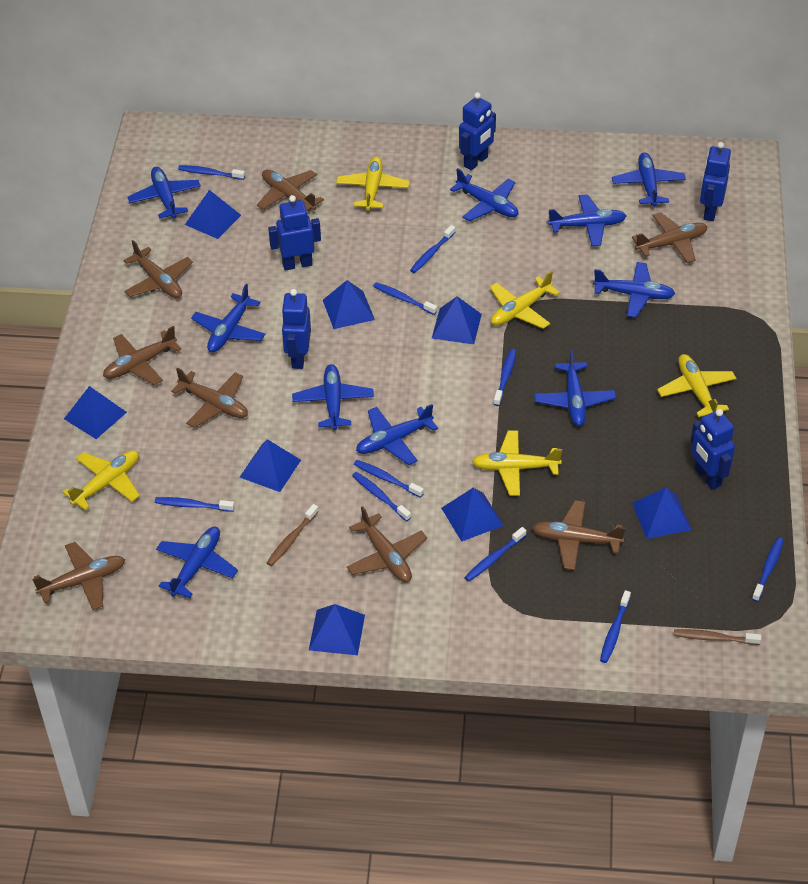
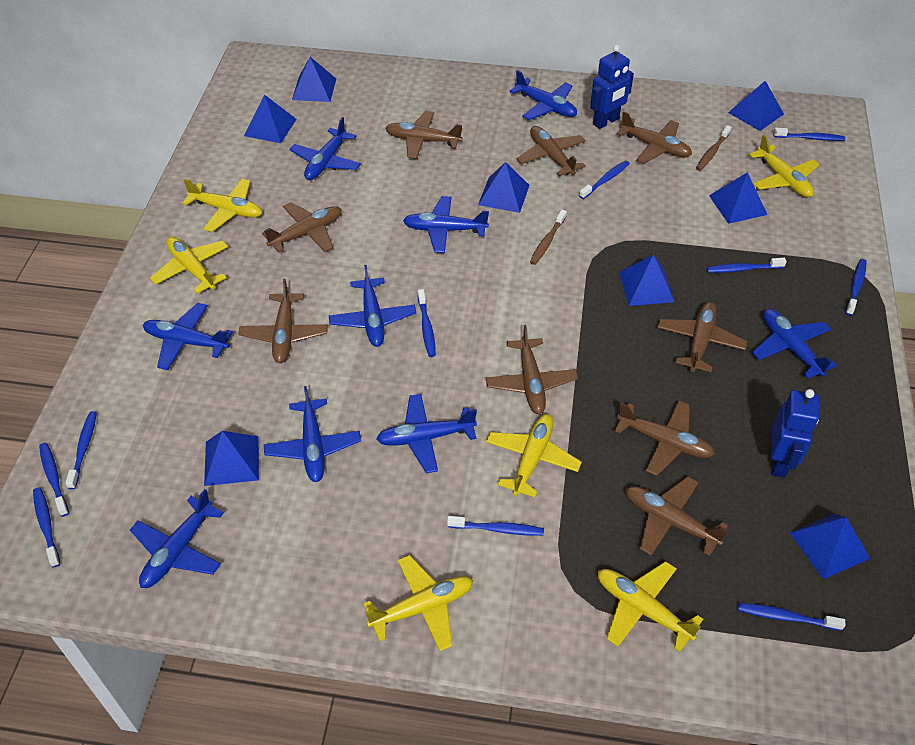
blue plane: 10 -> 9
blue robot: 5 -> 2
brown plane: 8 -> 9
yellow plane: 5 -> 6

